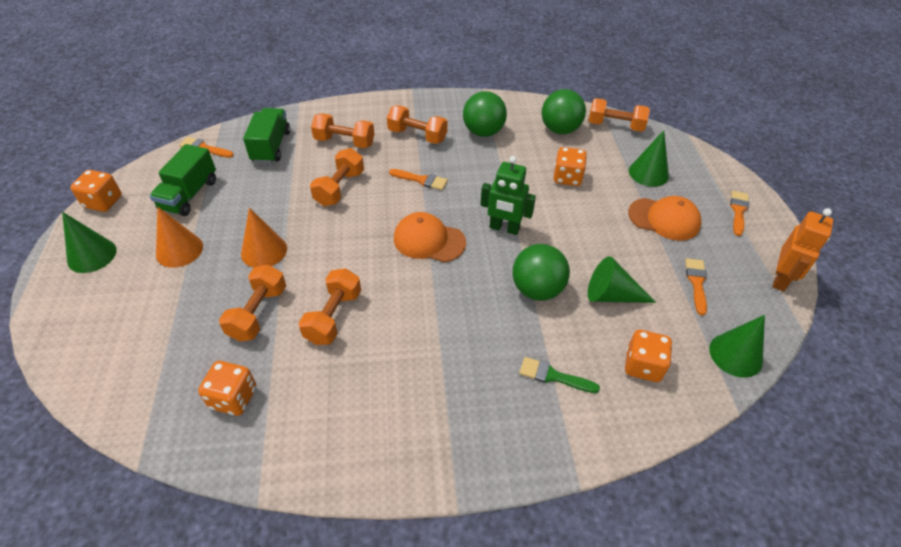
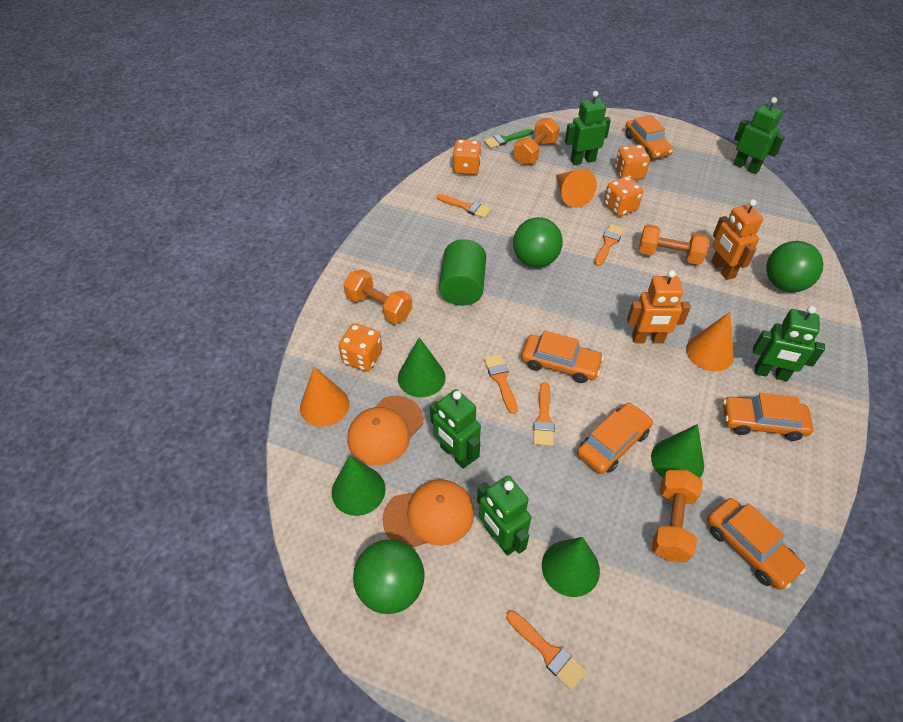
green cylinder: 0 -> 1
green robot: 1 -> 5
green truck: 2 -> 0
orange brush: 4 -> 5
orange car: 0 -> 5
orange cone: 2 -> 3
orange dumbbell: 6 -> 4
orange robot: 1 -> 2

